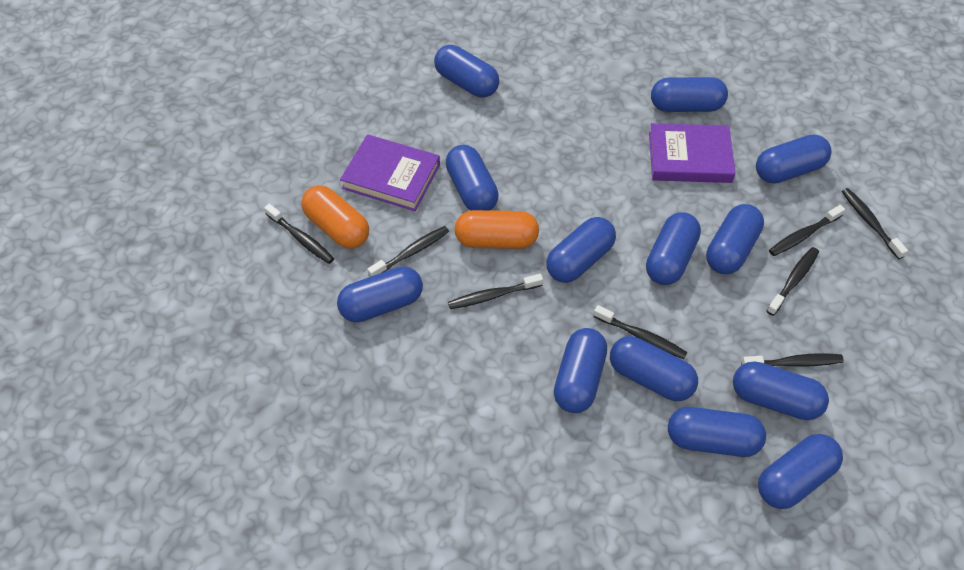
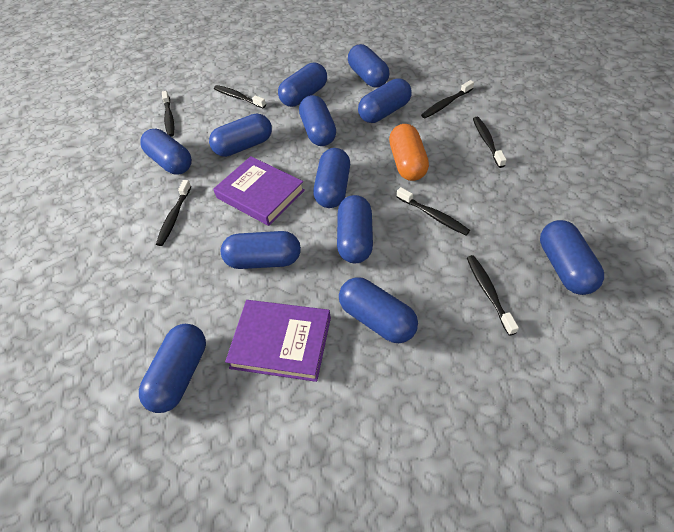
black toothbrush: 8 -> 7
blue capsule: 13 -> 12
orange capsule: 2 -> 1

